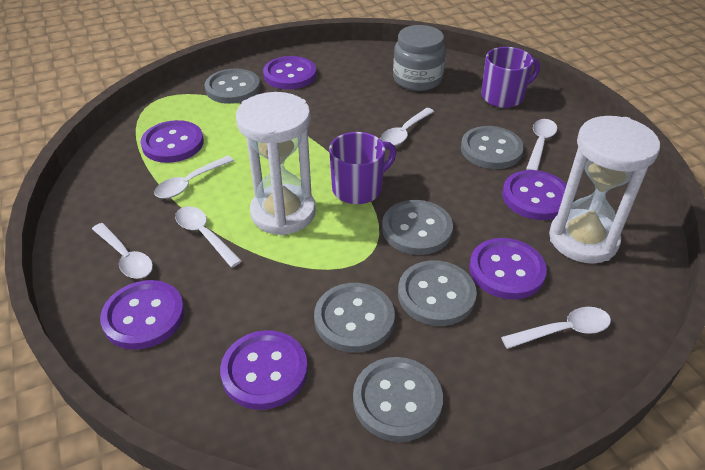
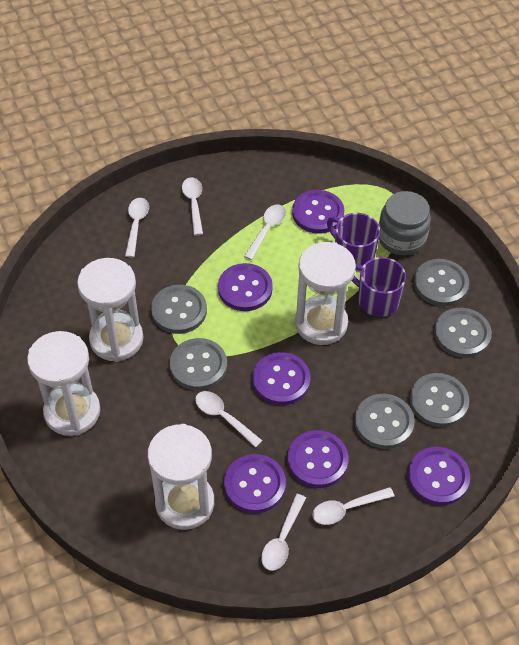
white hourglass: 2 -> 4

